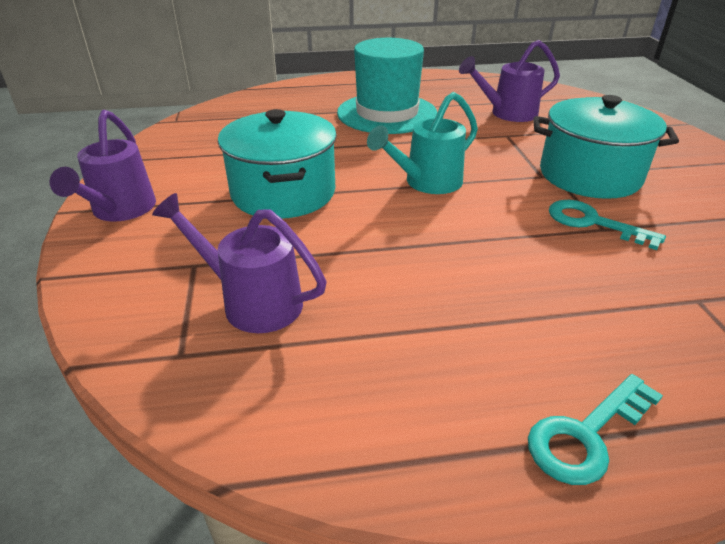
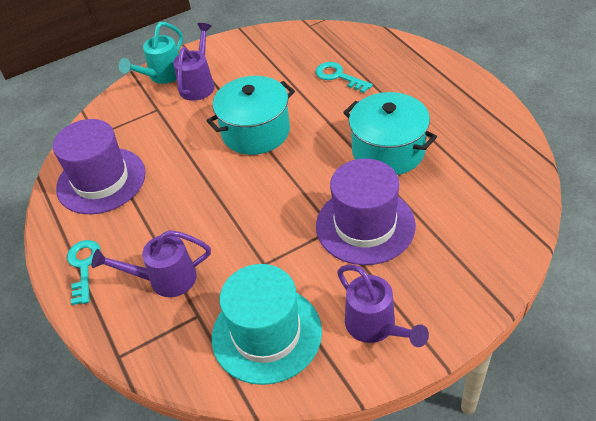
purple hat: 0 -> 2

